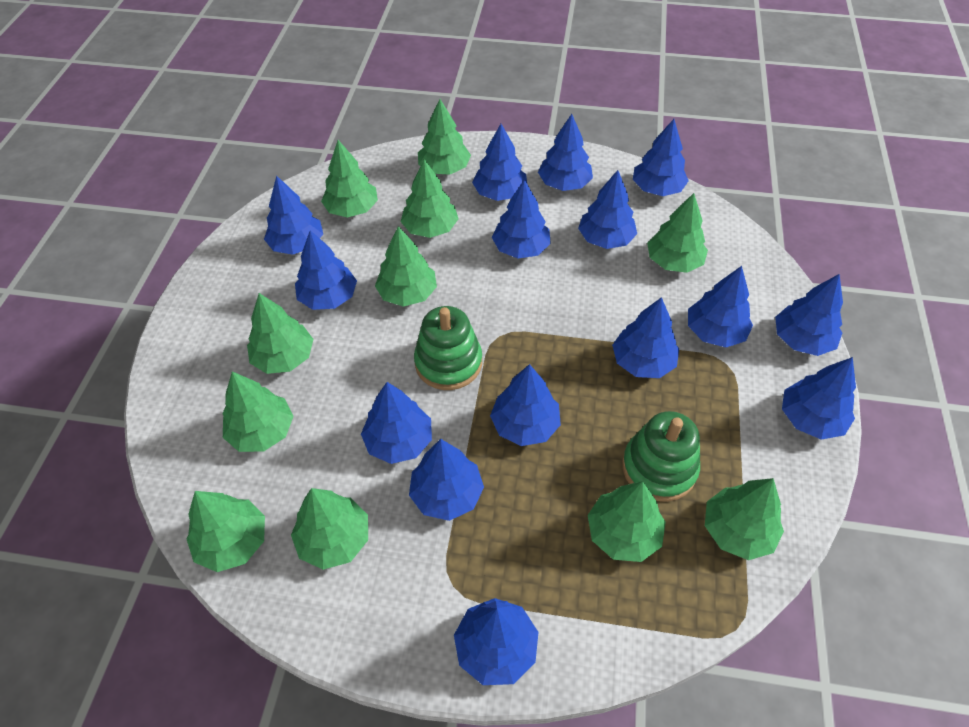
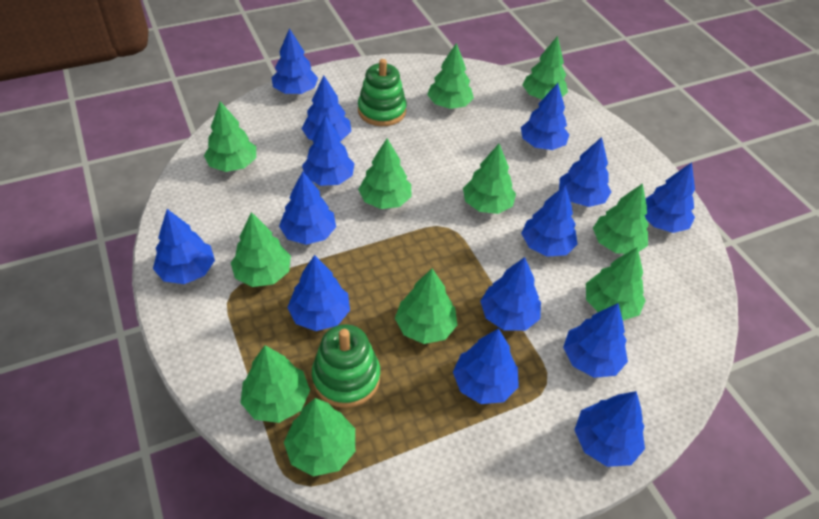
blue tree: 15 -> 14

